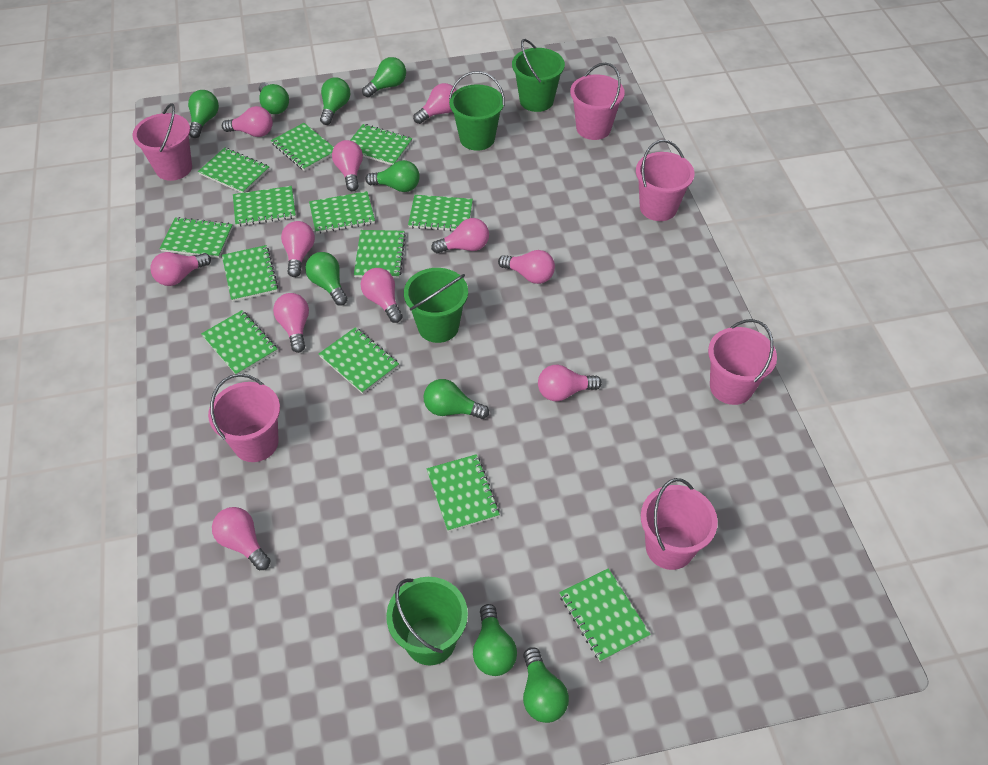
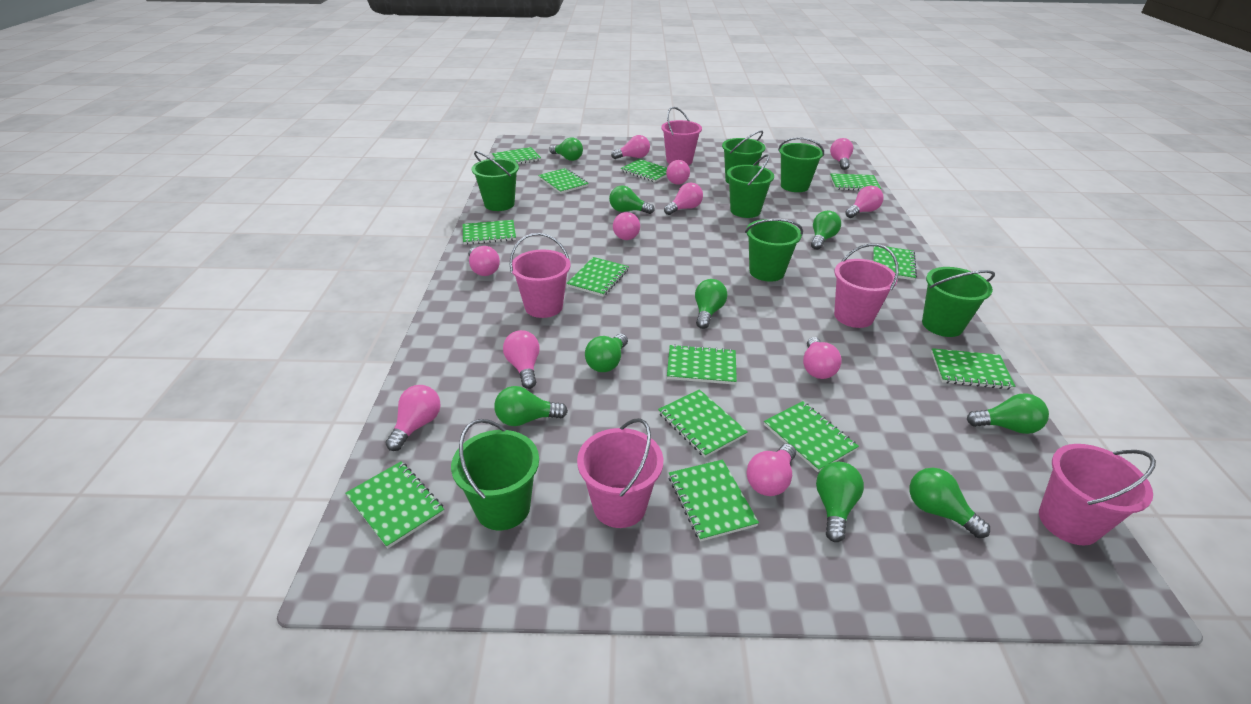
green bucket: 4 -> 7
pink bucket: 6 -> 5

